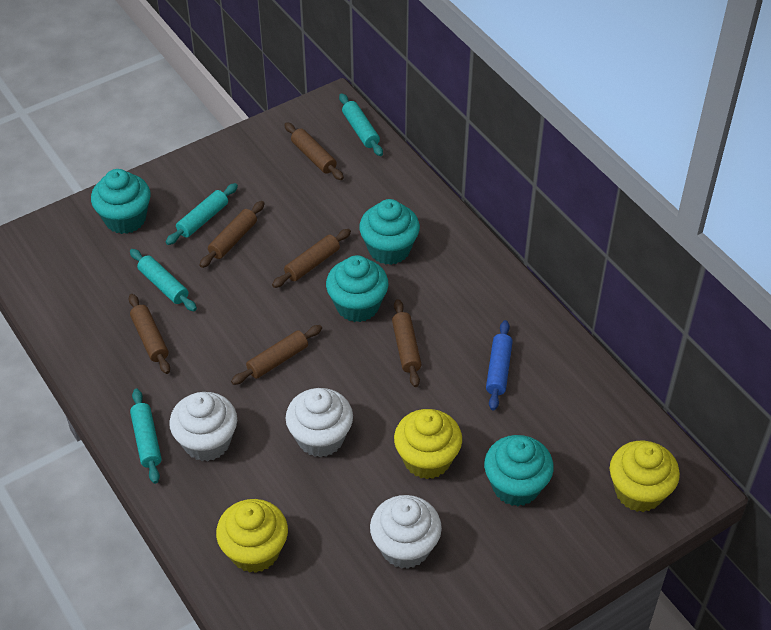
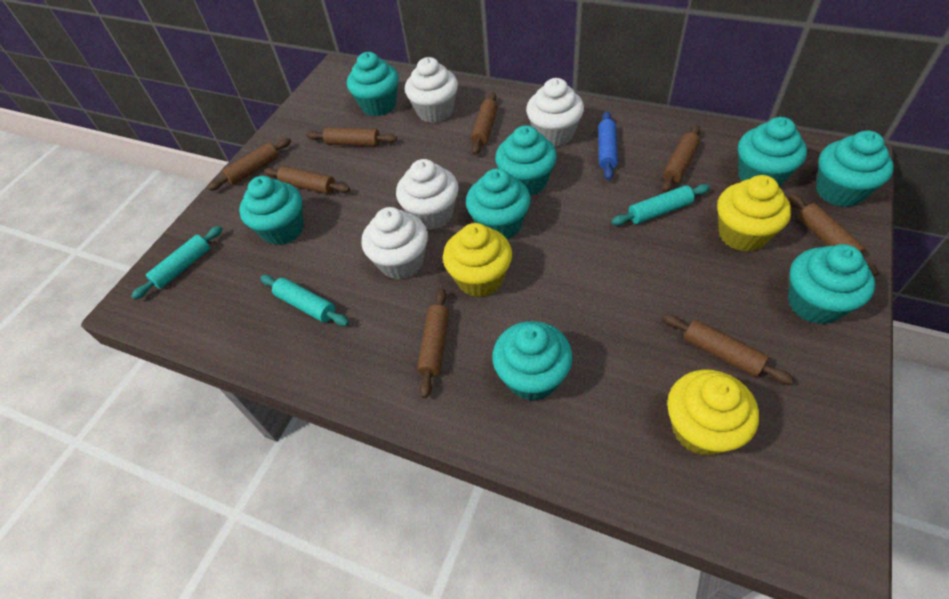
brown rolling pin: 6 -> 8
turquoise cupcake: 4 -> 8
turquoise rolling pin: 4 -> 3
white cupcake: 3 -> 4

